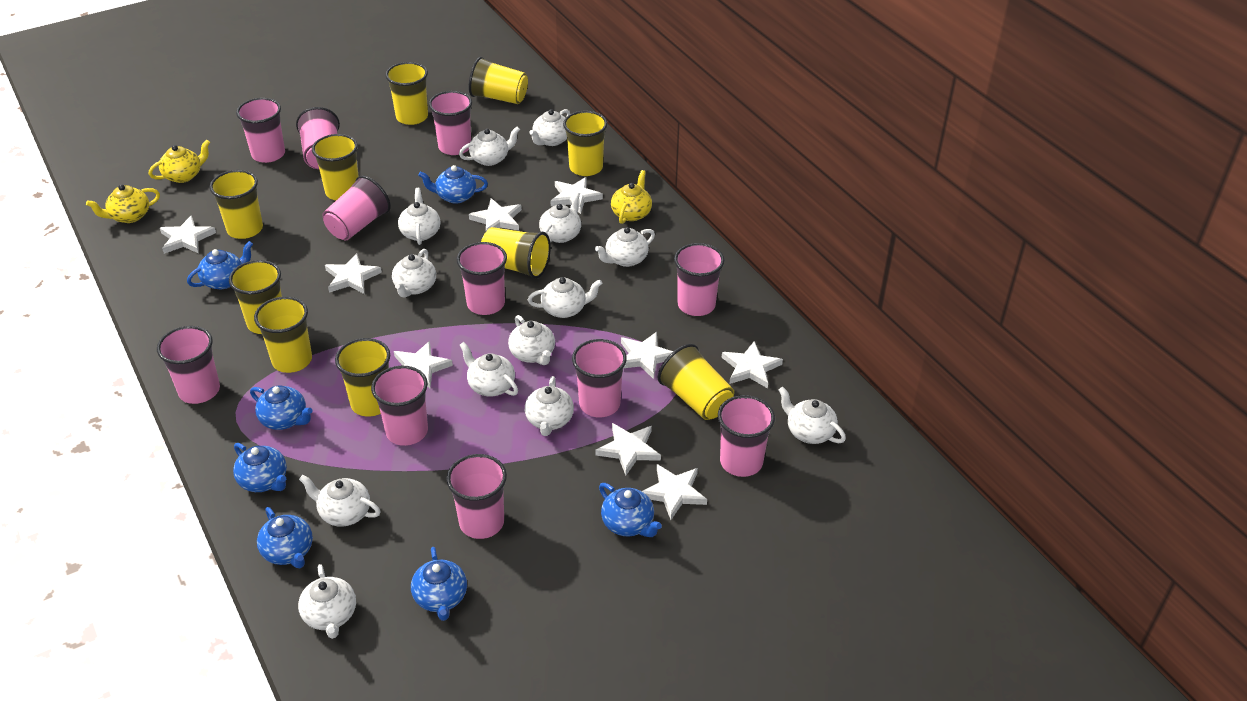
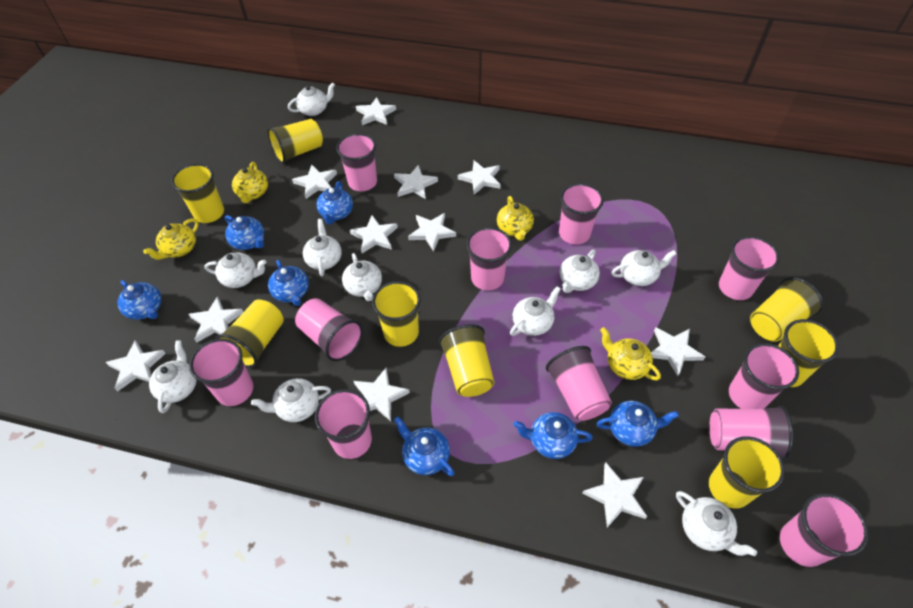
white star: 9 -> 11
white teapot: 13 -> 10
yellow cup: 10 -> 8
yellow teapot: 3 -> 4

